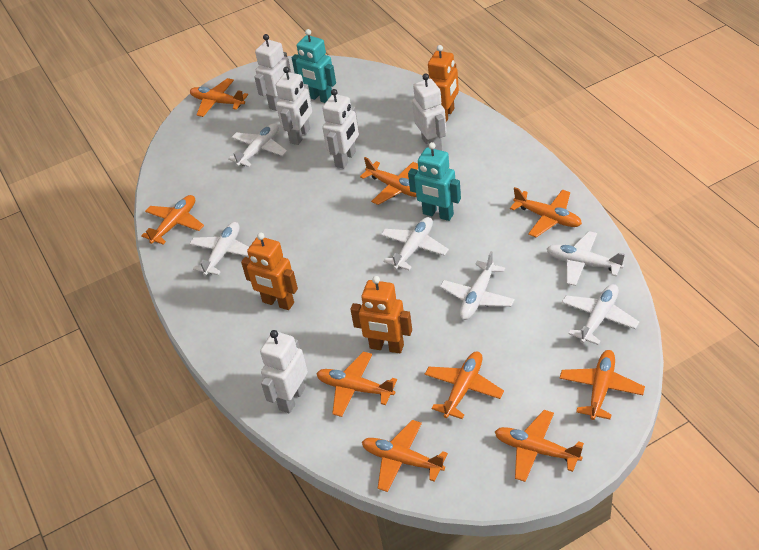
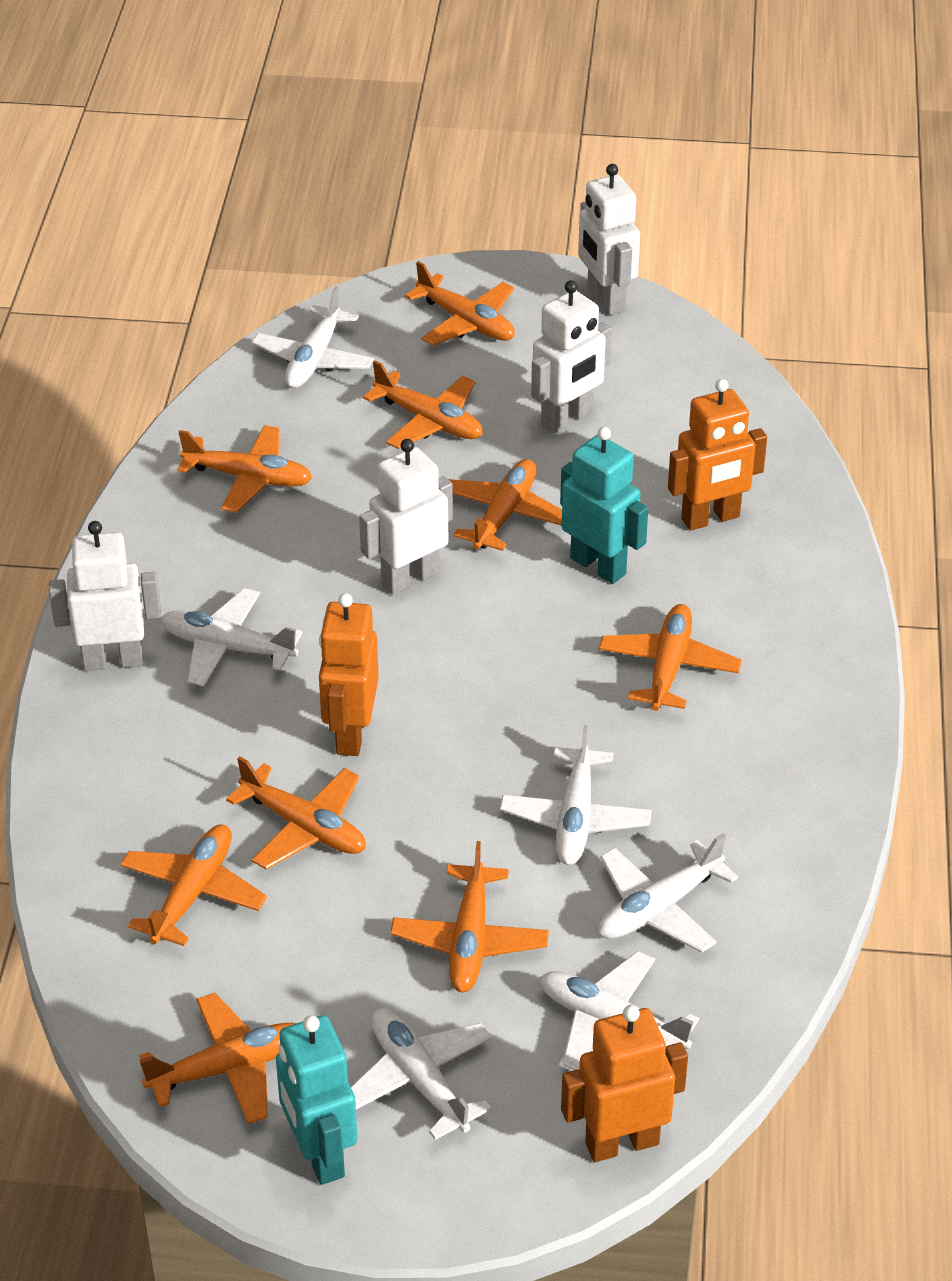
white robot: 5 -> 4

